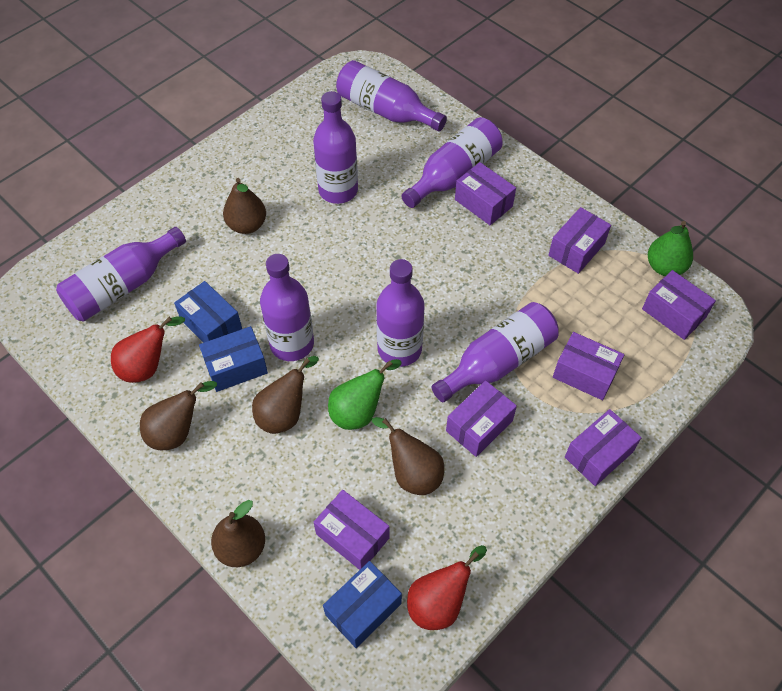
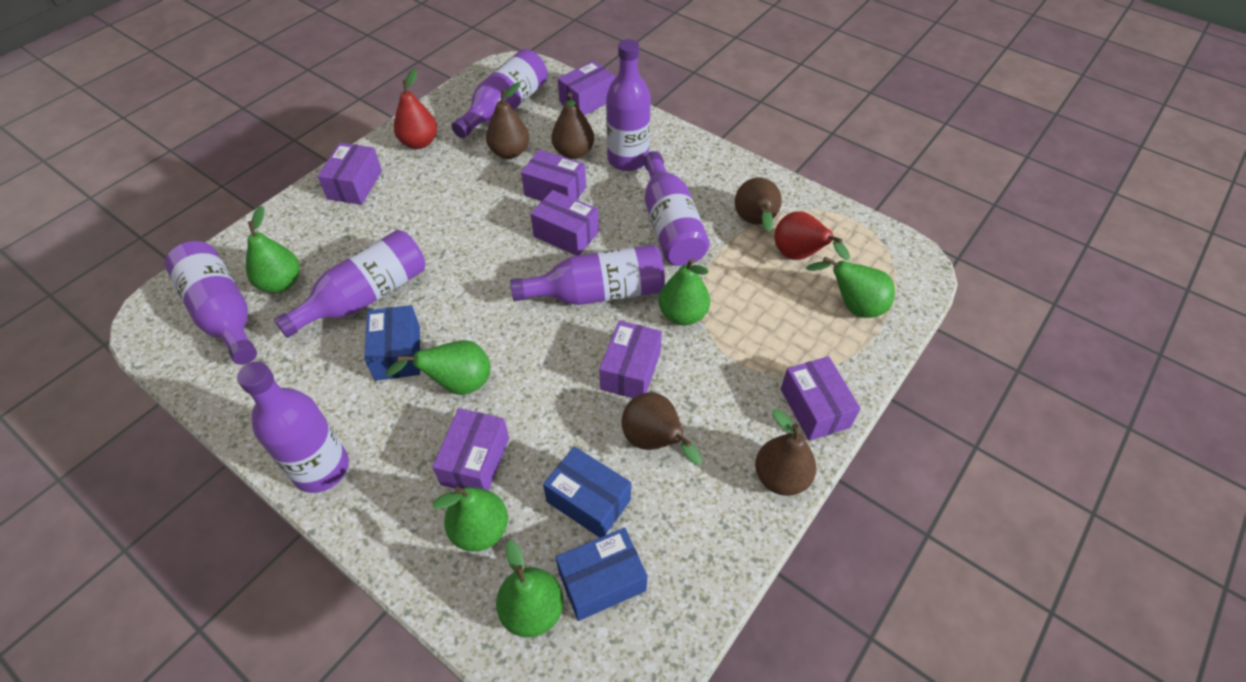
green pear: 2 -> 6

